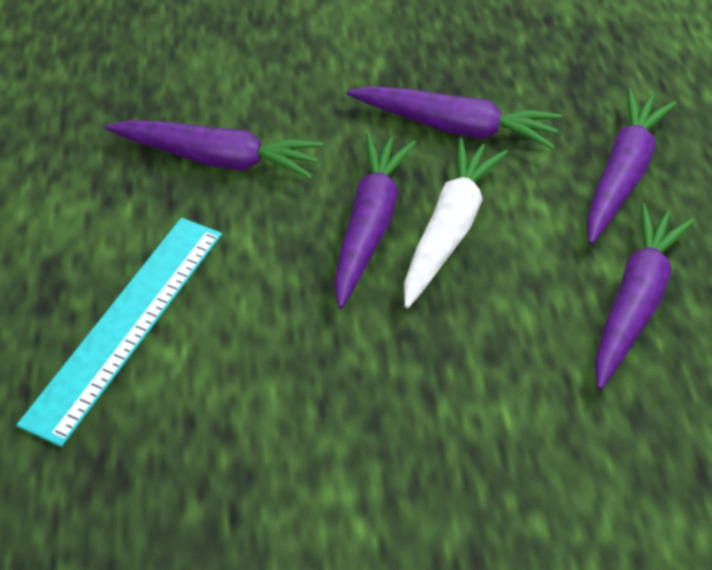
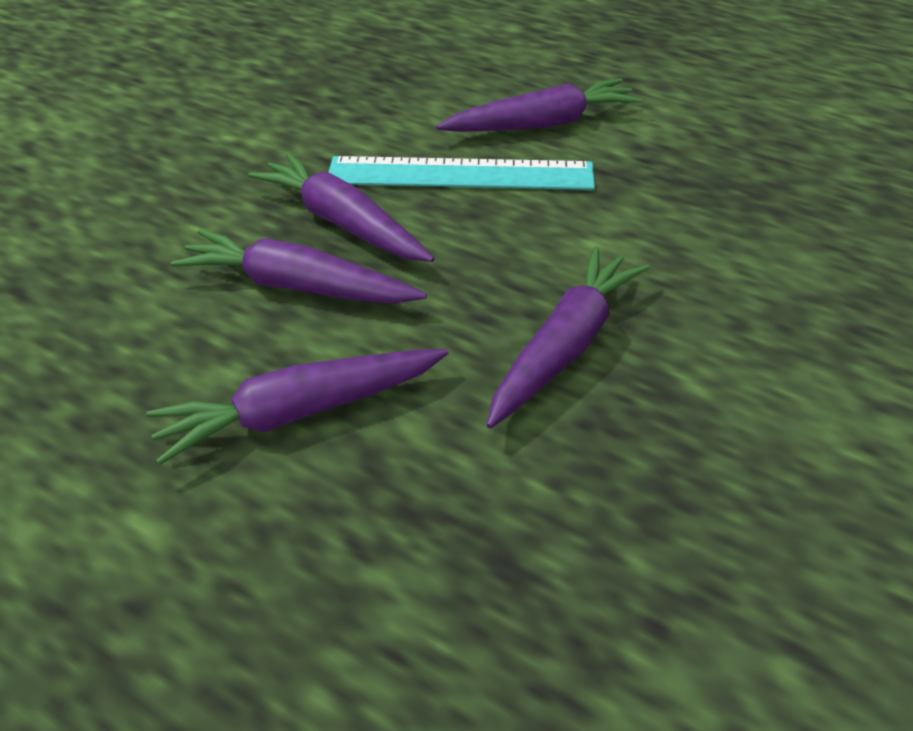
white carrot: 1 -> 0

